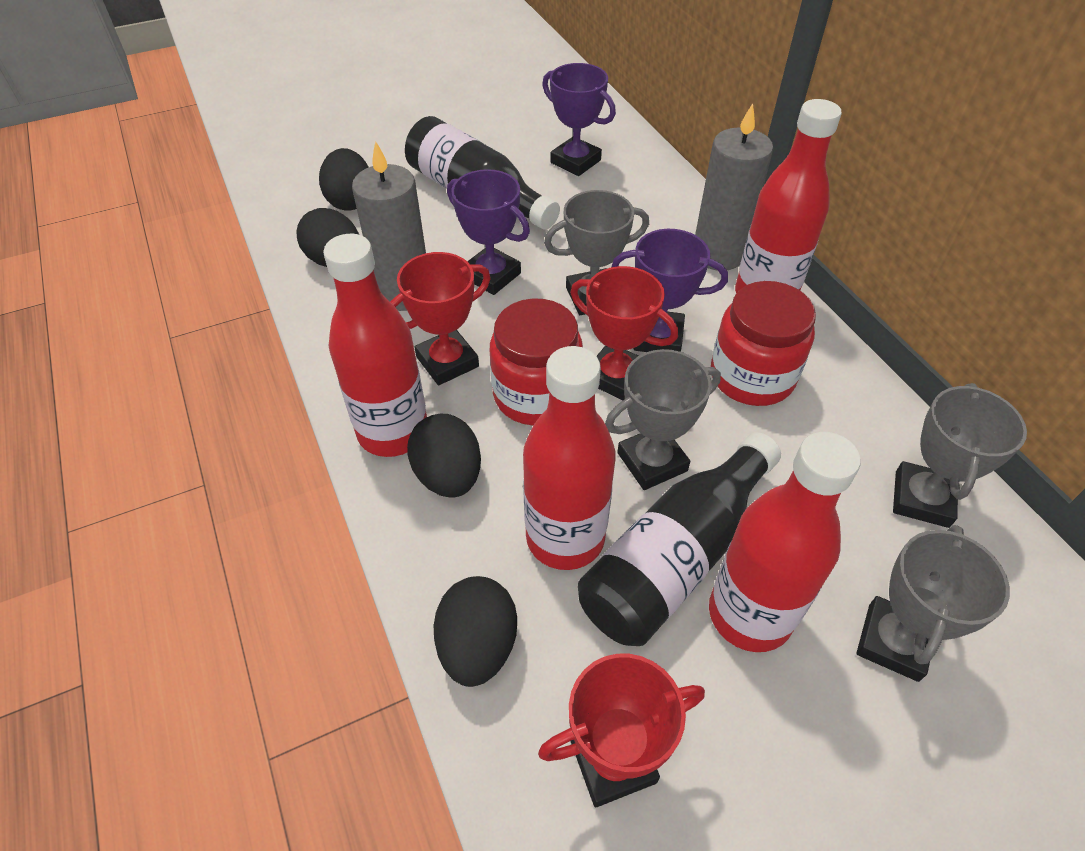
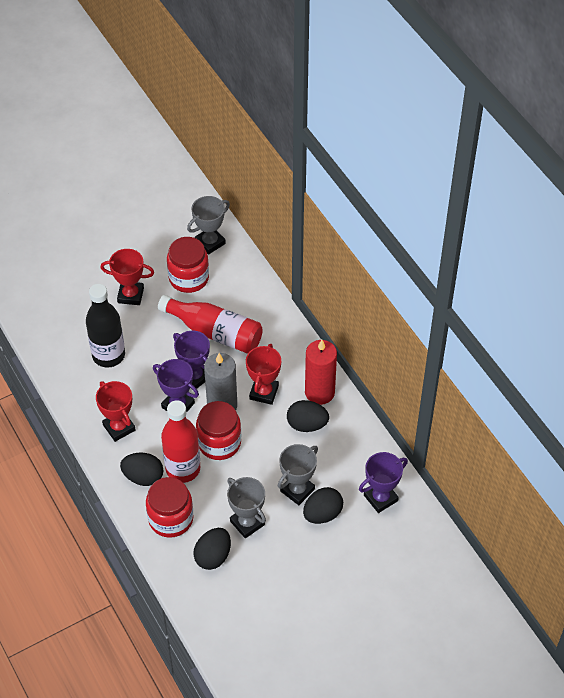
black bottle: 2 -> 1
grey candle: 2 -> 1
grey trophy: 4 -> 3
red bottle: 4 -> 2
red candle: 0 -> 1
red jar: 2 -> 3

